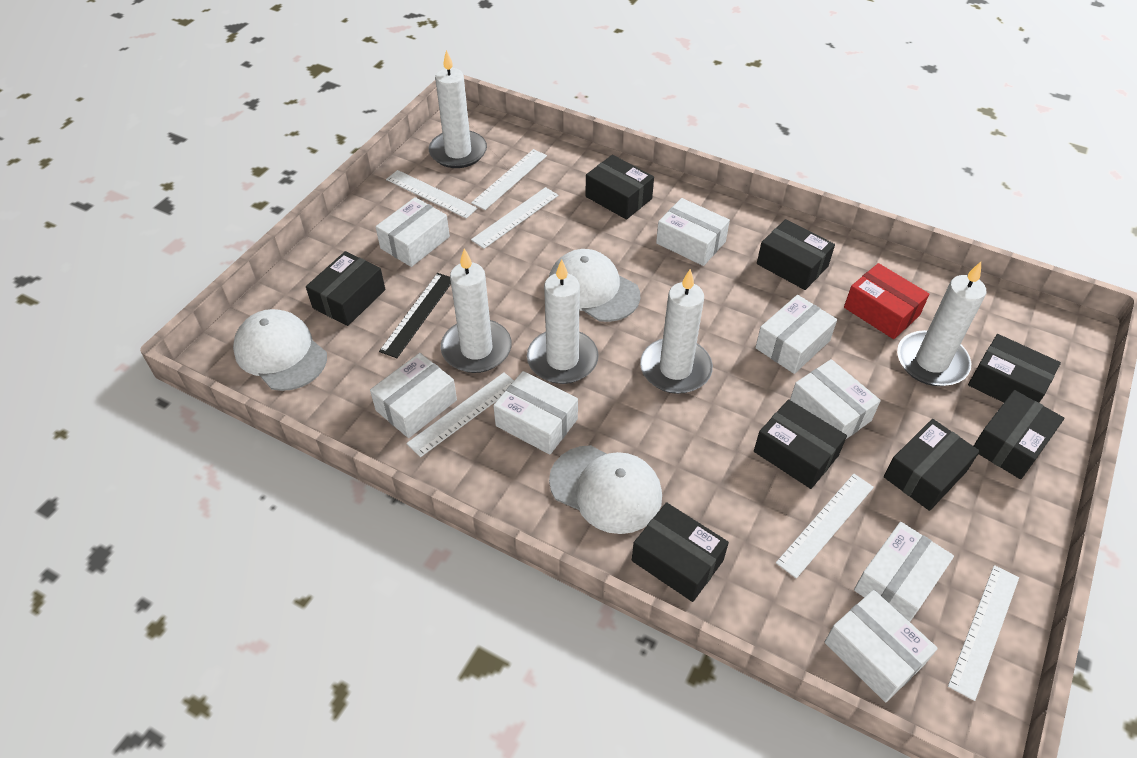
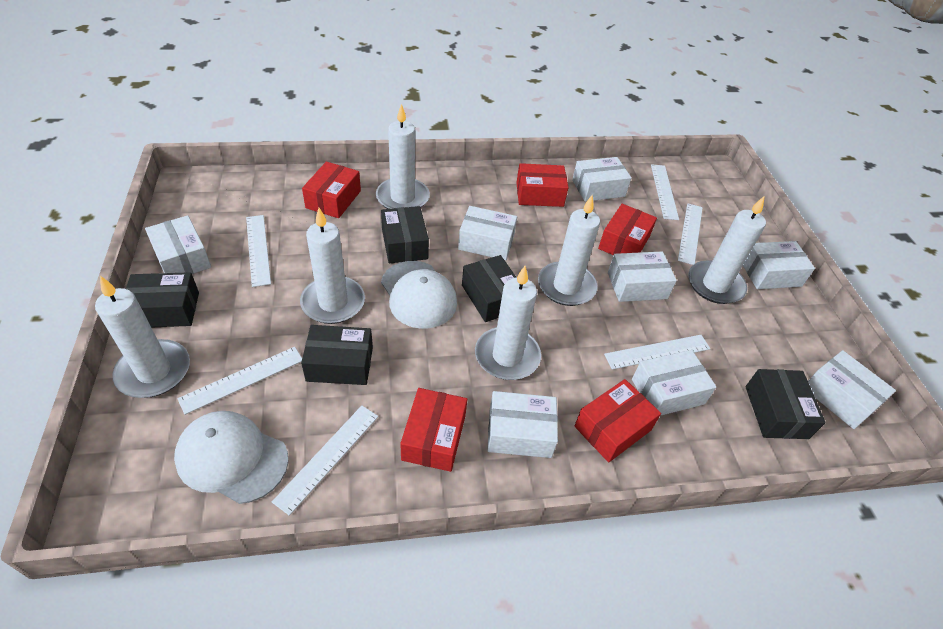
black box: 8 -> 5
black ruler: 1 -> 0
red box: 1 -> 5
white candle: 5 -> 6
white cap: 3 -> 2

